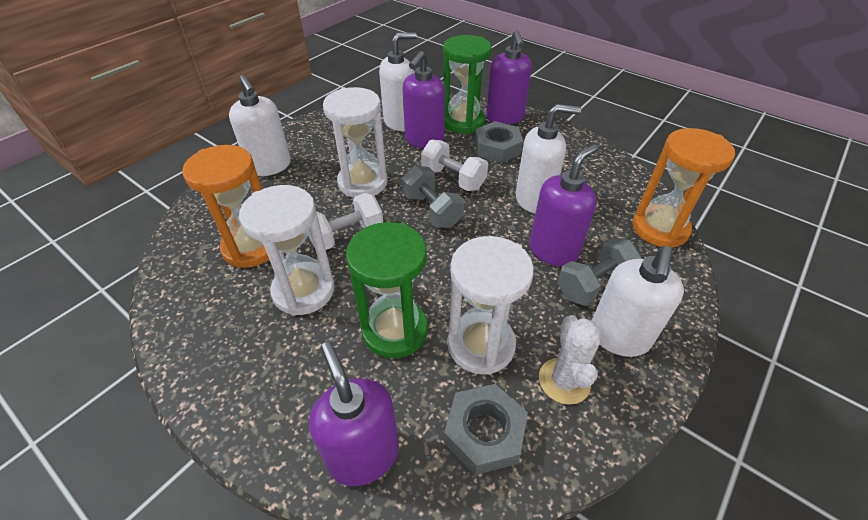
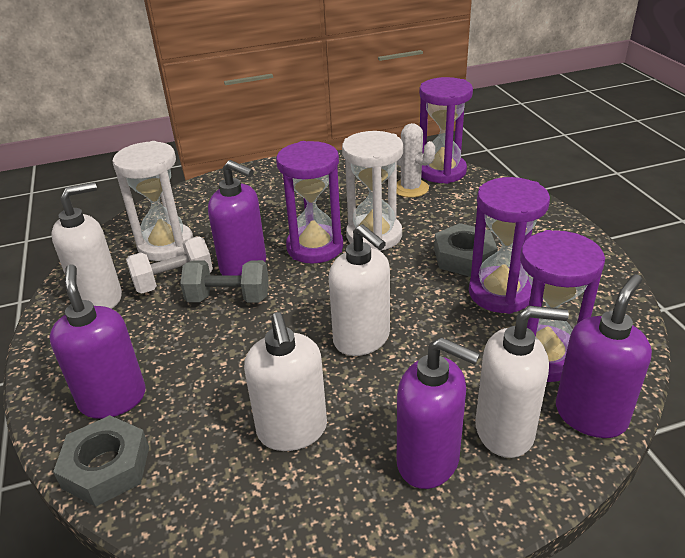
green hourglass: 2 -> 0
grey dumbbell: 2 -> 1
orange hourglass: 2 -> 0
purple hourglass: 0 -> 4
white dumbbell: 2 -> 1
white hourglass: 3 -> 2

